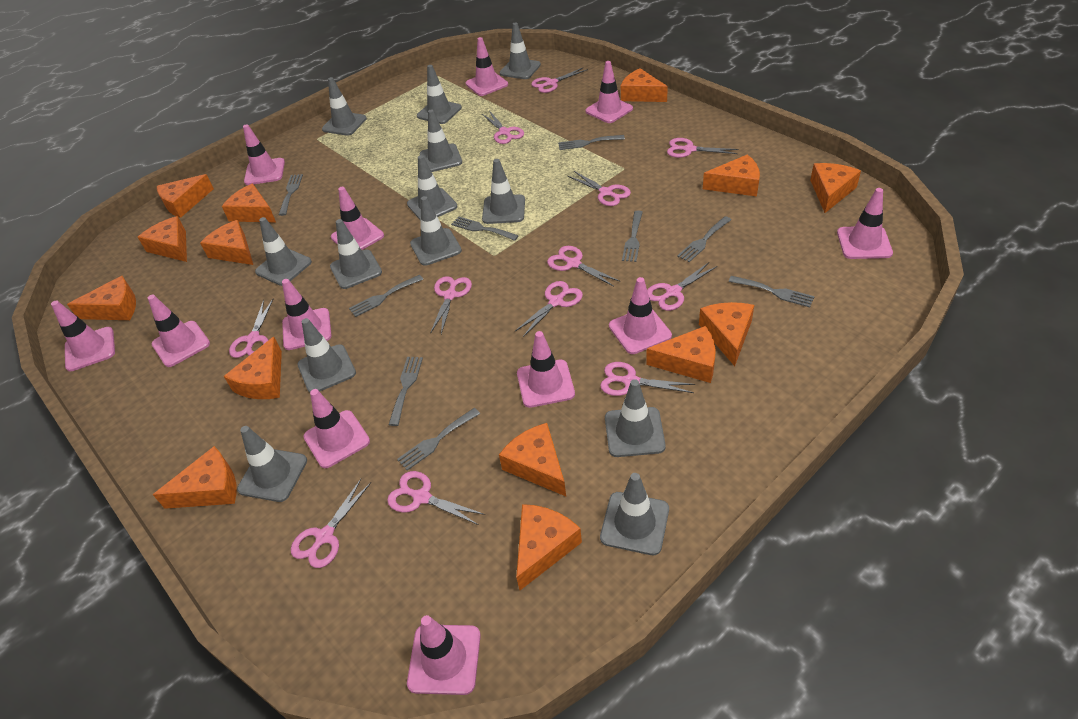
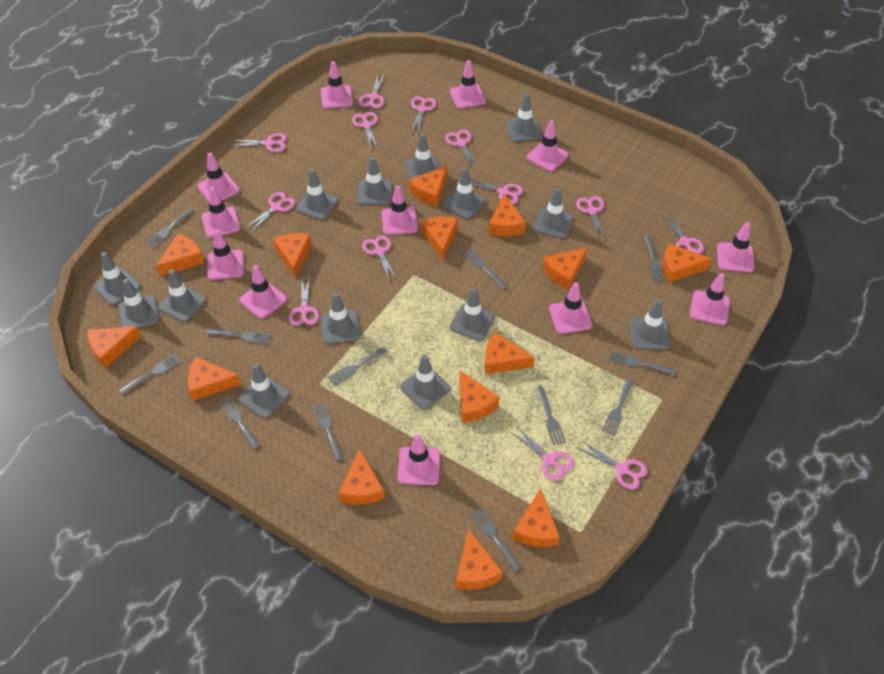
grey fork: 9 -> 12
grey traffic cone: 13 -> 14
pink scissors: 12 -> 13

